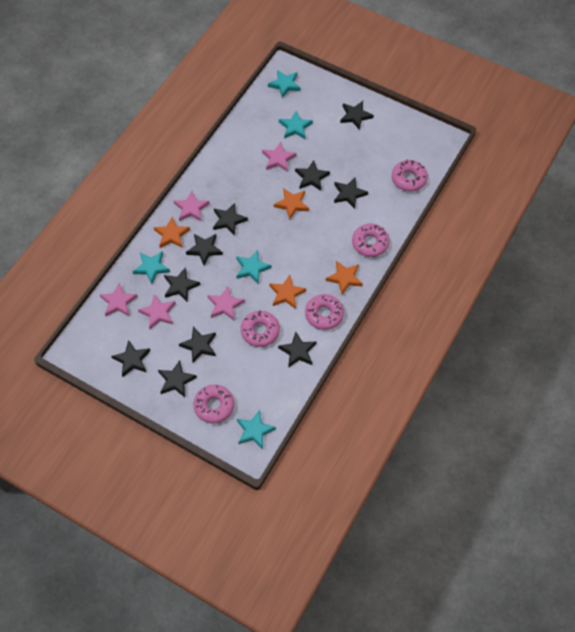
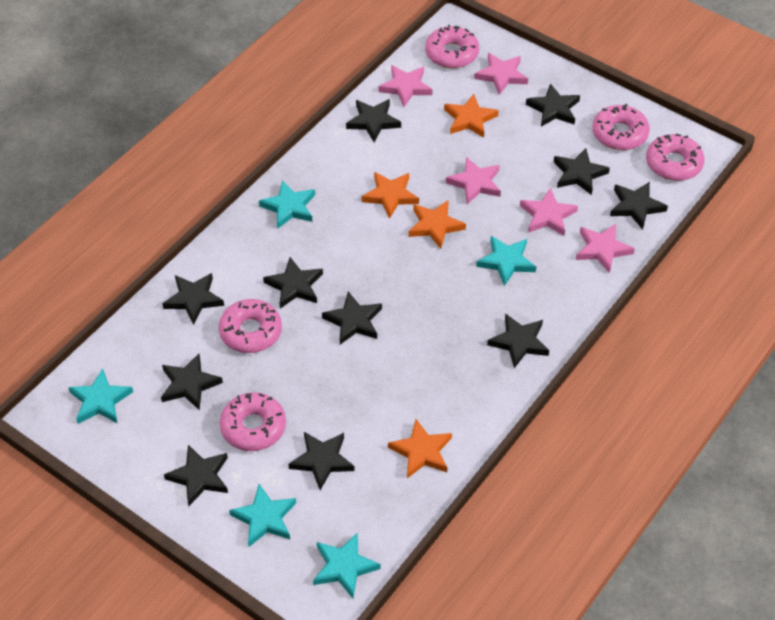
black star: 10 -> 11

